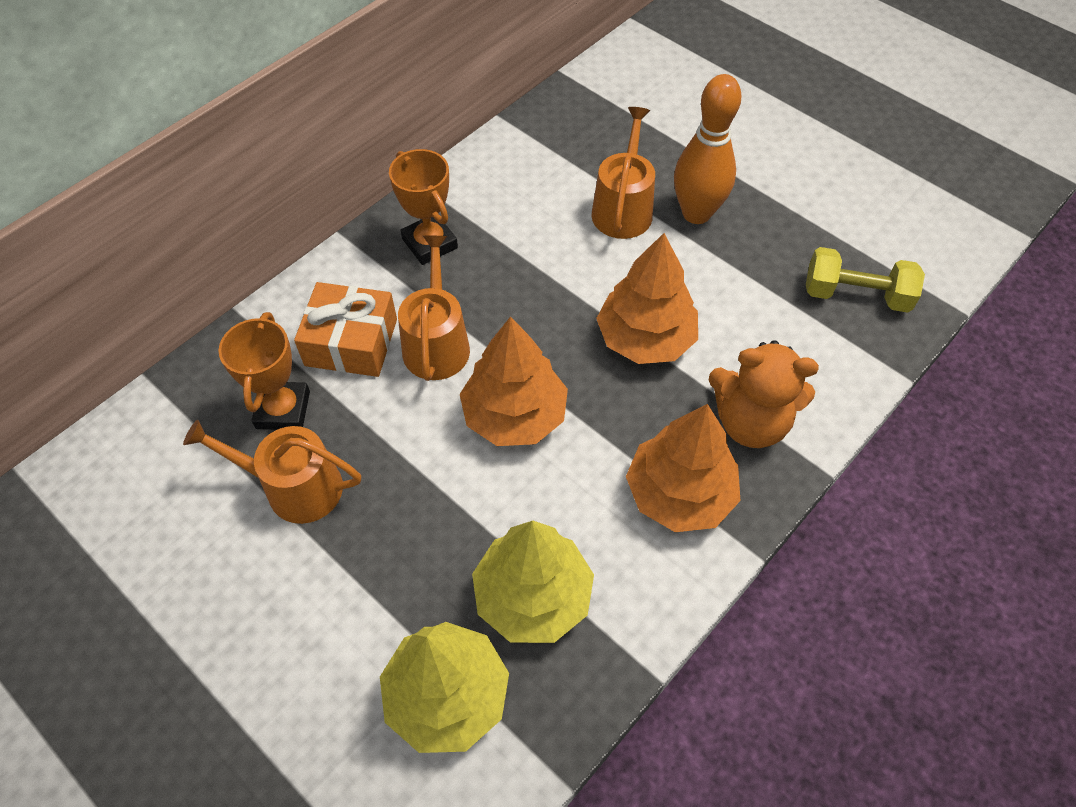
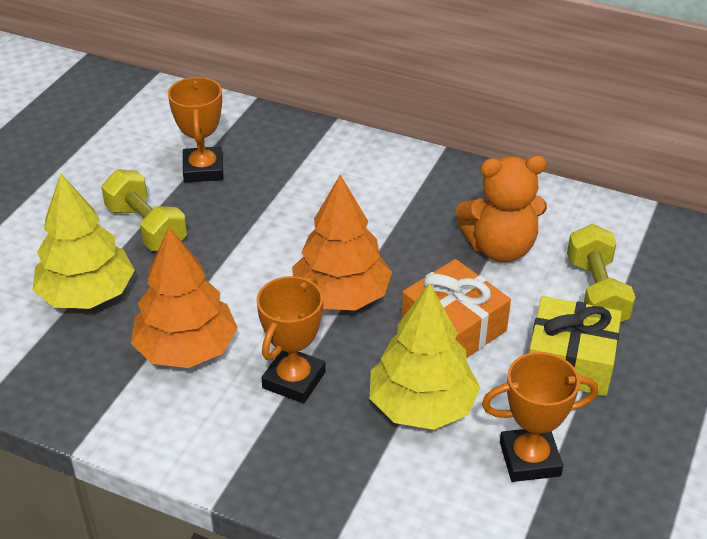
orange bowling pin: 1 -> 0
orange tree: 3 -> 2
orange trophy: 2 -> 3
orange watering can: 3 -> 0
yellow dumbbell: 1 -> 2
yellow gift: 0 -> 1

